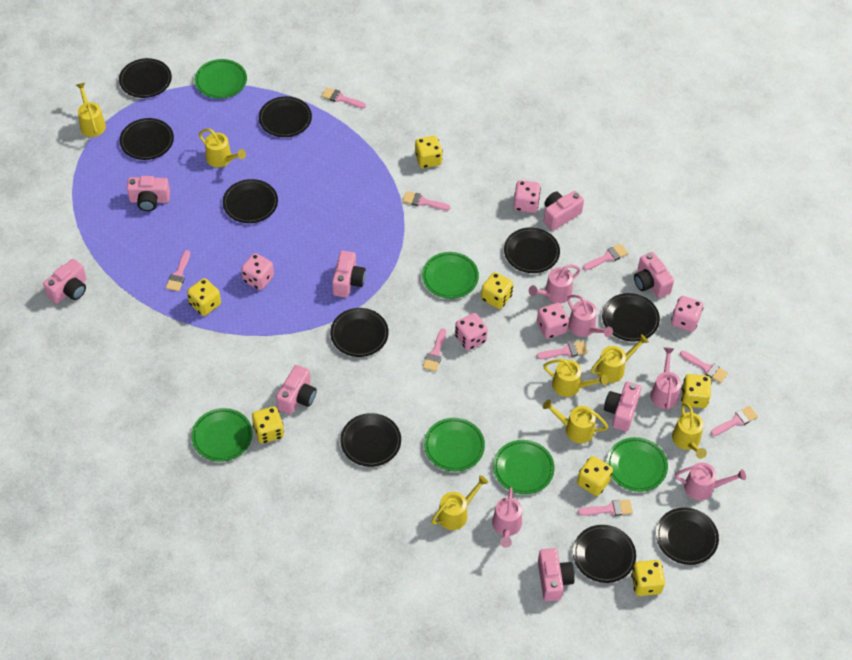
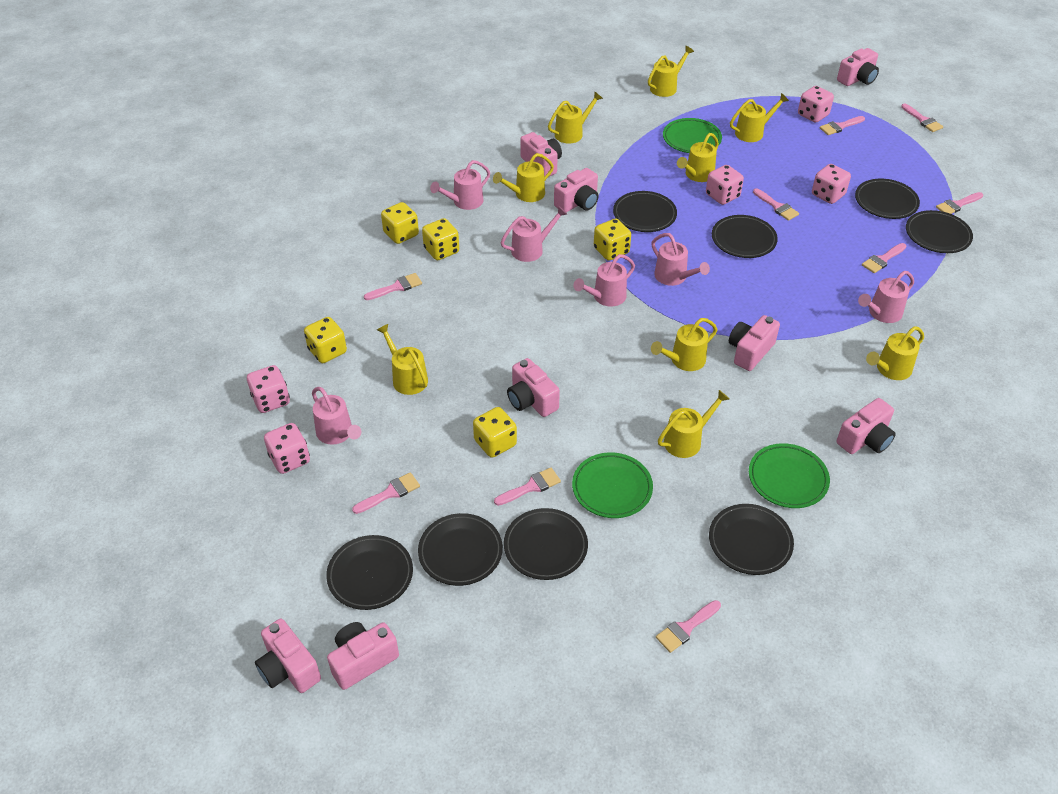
black plate: 10 -> 8
green plate: 6 -> 3
pink watering can: 5 -> 6
yellow dice: 7 -> 5
yellow watering can: 7 -> 9

